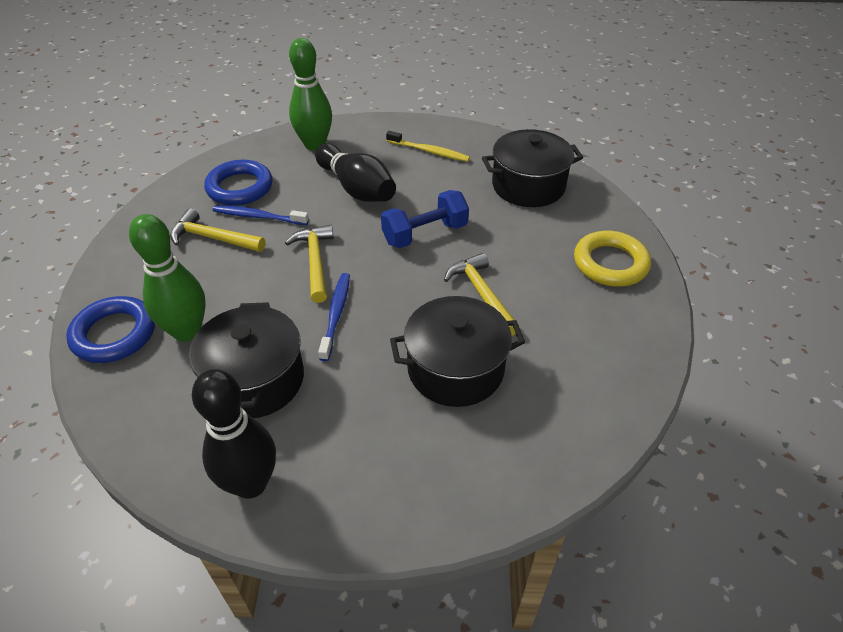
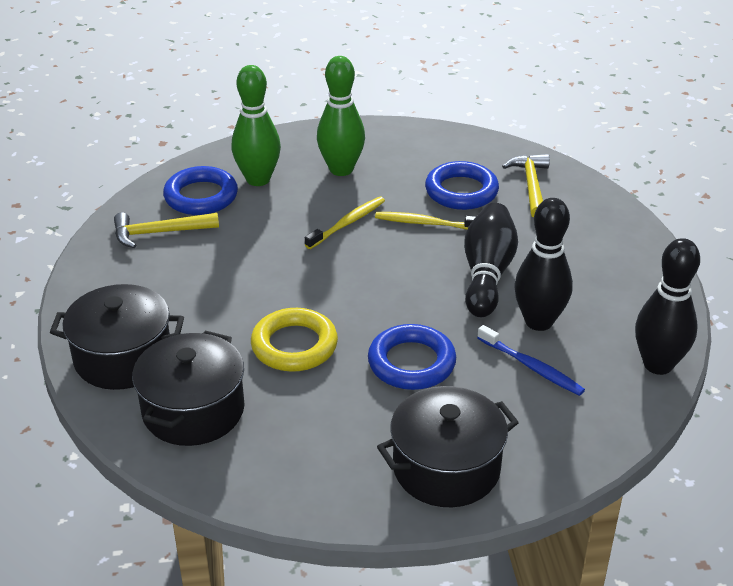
black bowling pin: 2 -> 3
blue dumbbell: 1 -> 0
blue ring: 2 -> 3
blue toothbrush: 2 -> 1
yellow hammer: 3 -> 2
yellow toothbrush: 1 -> 2

